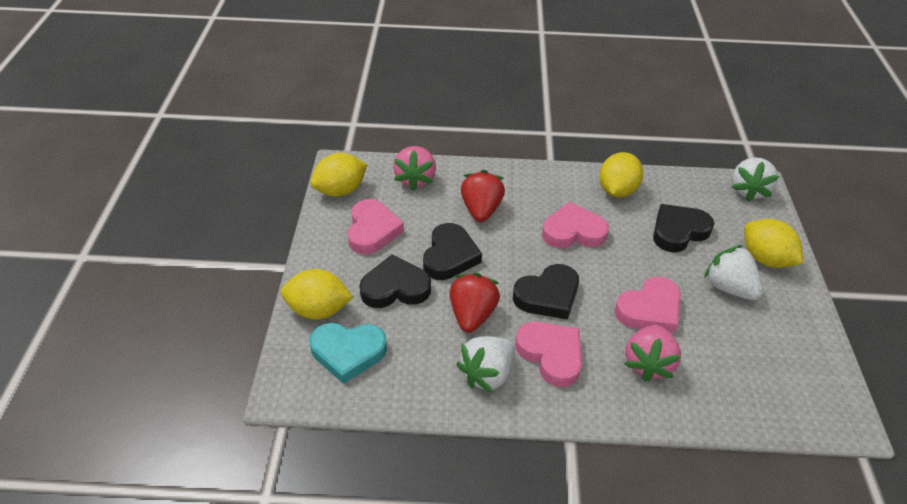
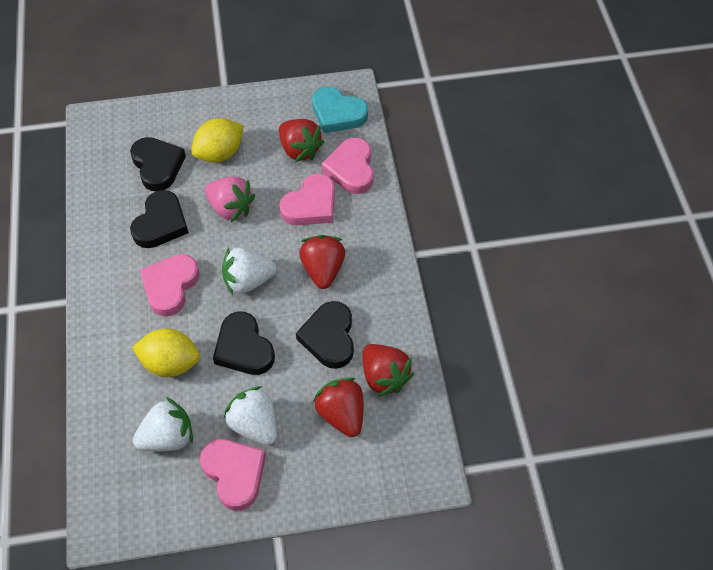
pink strawberry: 2 -> 1
red strawberry: 2 -> 4
yellow lemon: 4 -> 2

